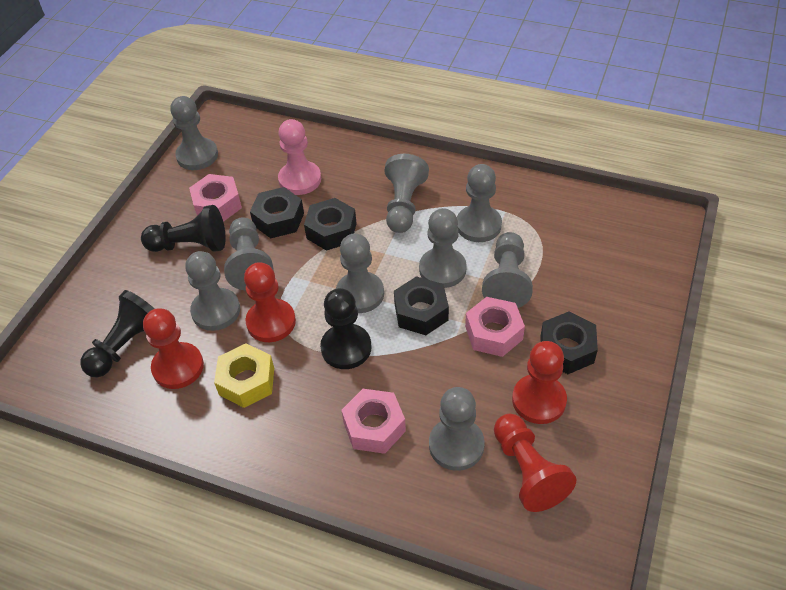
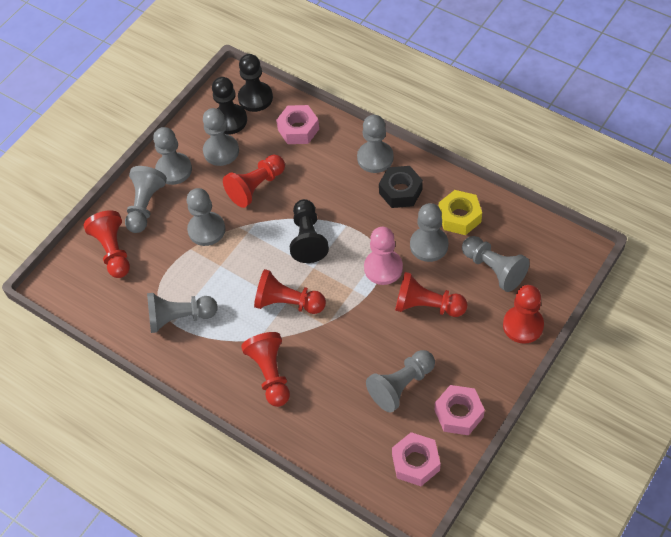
black nut: 4 -> 1
red pawn: 4 -> 6

